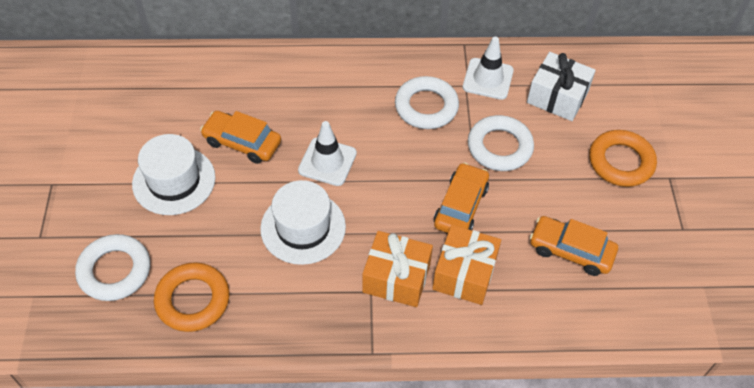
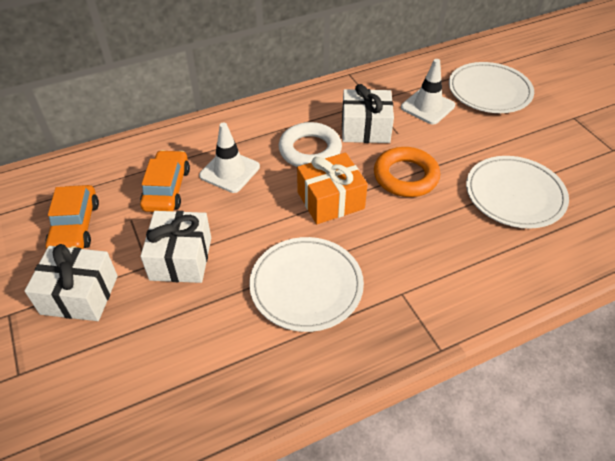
orange car: 3 -> 2
orange gift: 2 -> 1
orange ring: 2 -> 1
white gift: 1 -> 3
white hat: 2 -> 0
white plate: 0 -> 3
white ring: 3 -> 1

